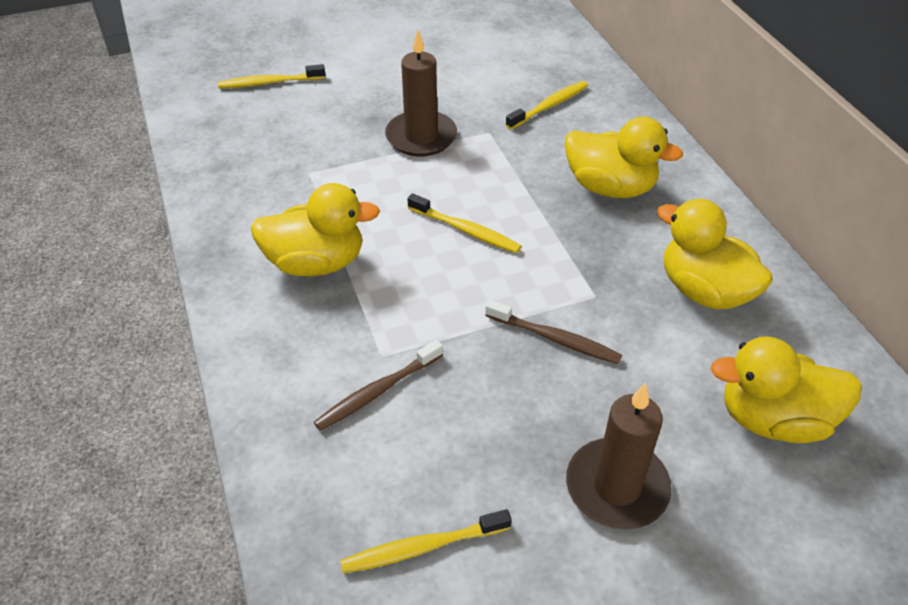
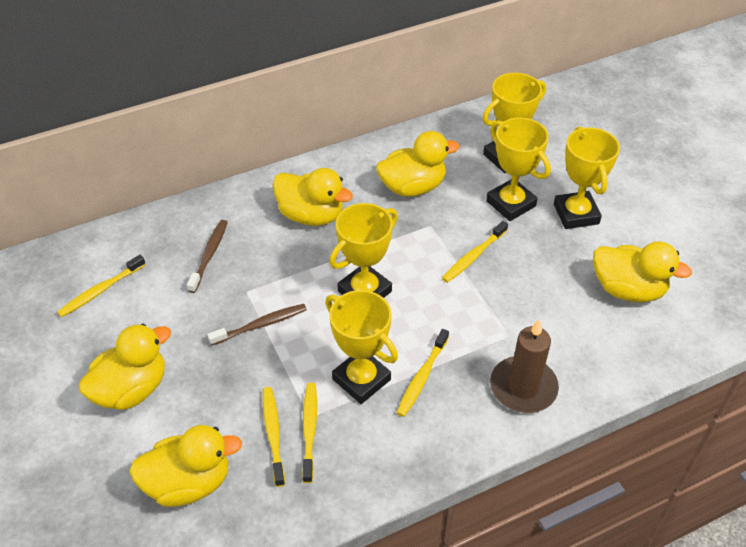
brown candle: 2 -> 1
yellow duck: 4 -> 5
yellow toothbrush: 4 -> 5
yellow trophy: 0 -> 5

